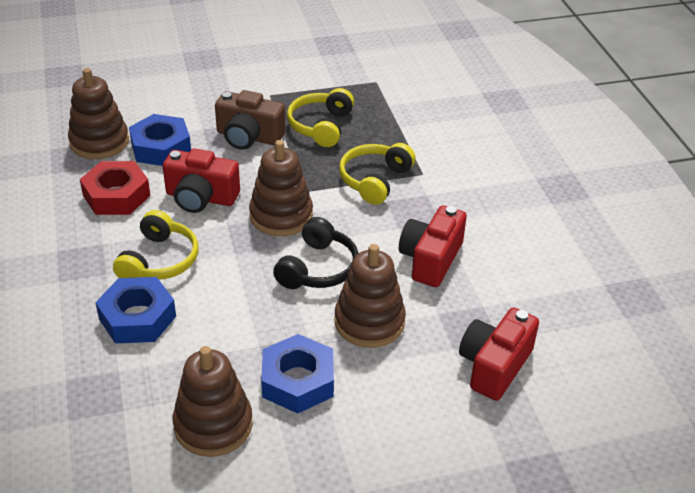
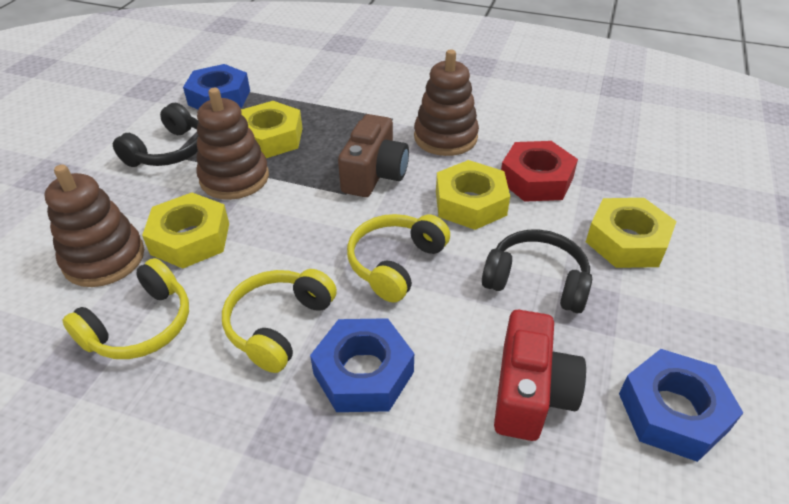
black headphones: 1 -> 2
brown stacking toy: 4 -> 3
red camera: 3 -> 1
yellow nut: 0 -> 4

